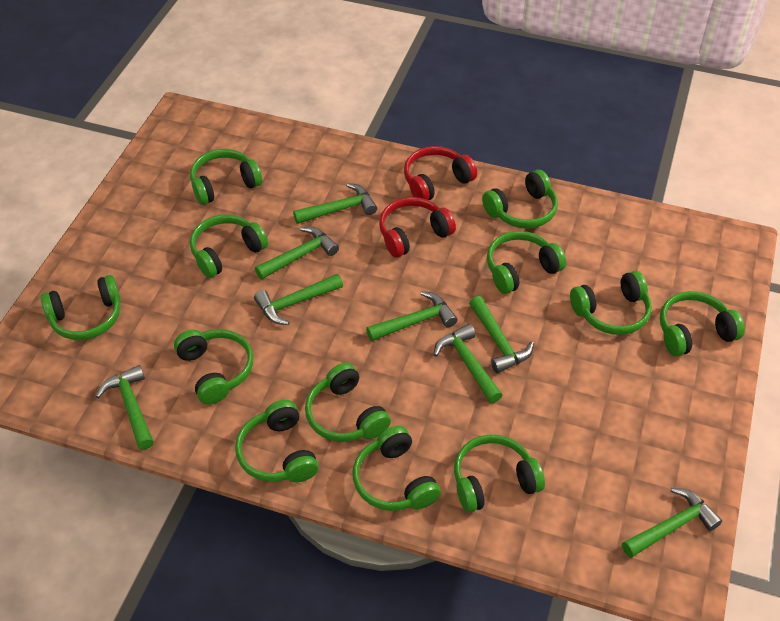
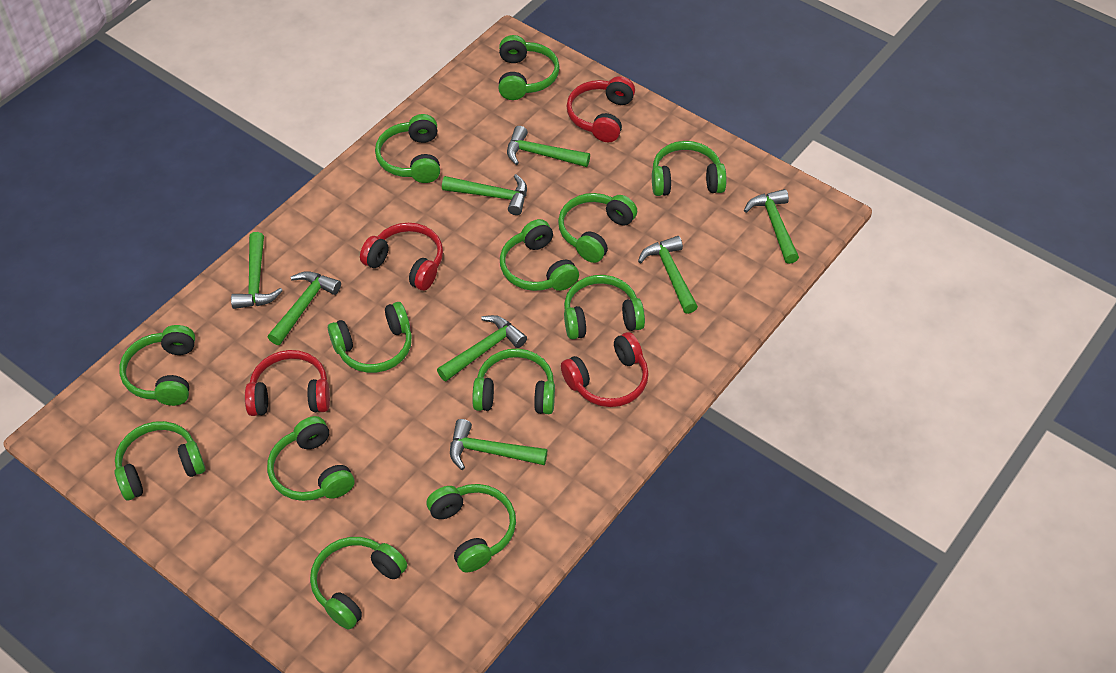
green headphones: 12 -> 13
red headphones: 2 -> 4

